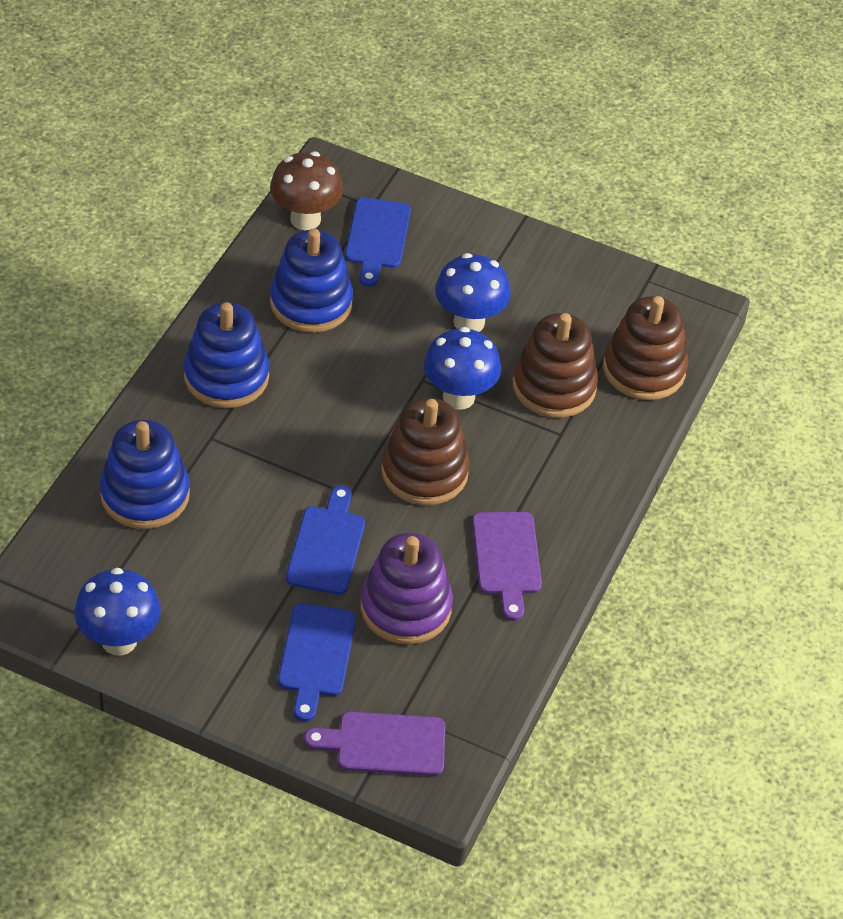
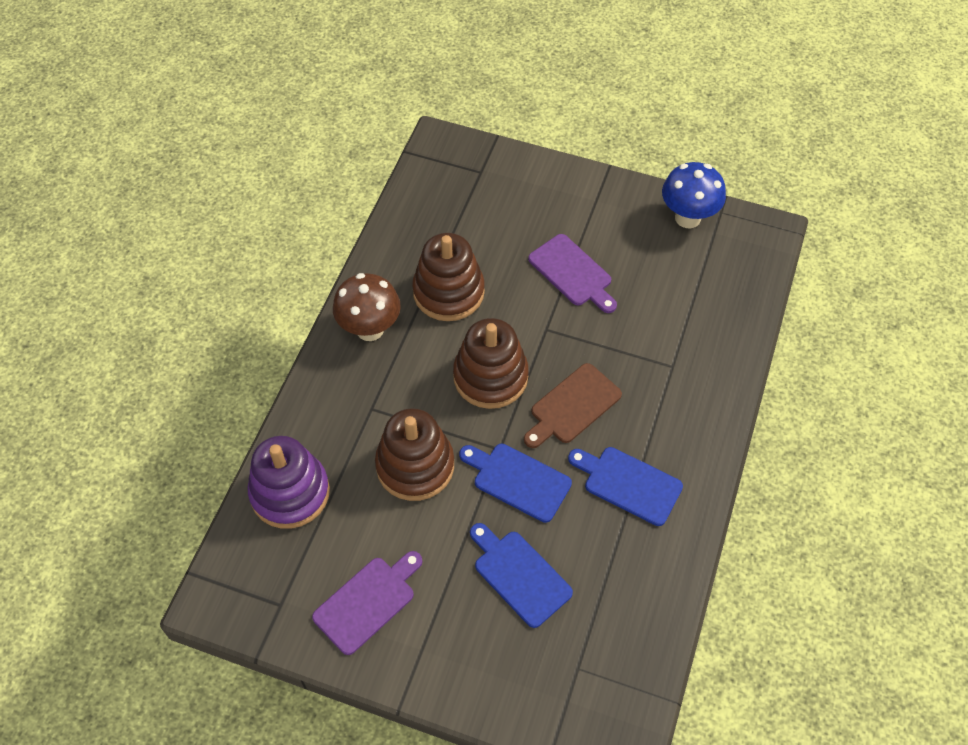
blue mushroom: 3 -> 1
blue stacking toy: 3 -> 0
brown cutting board: 0 -> 1

